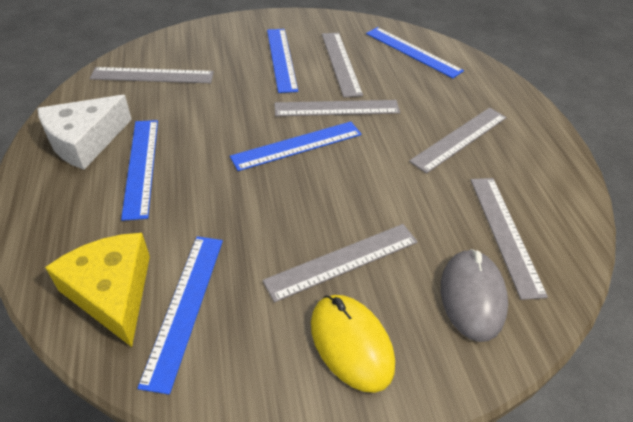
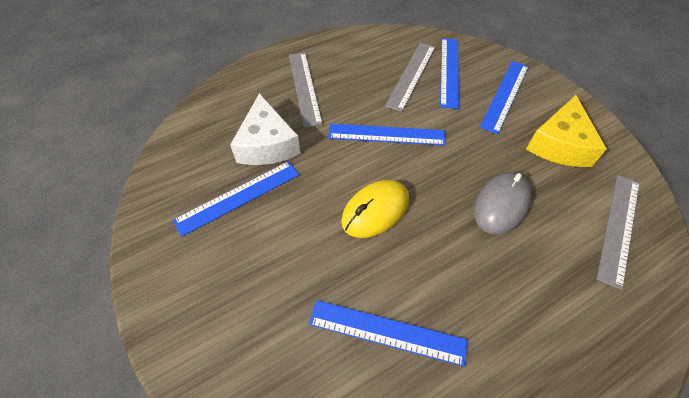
grey ruler: 6 -> 3

